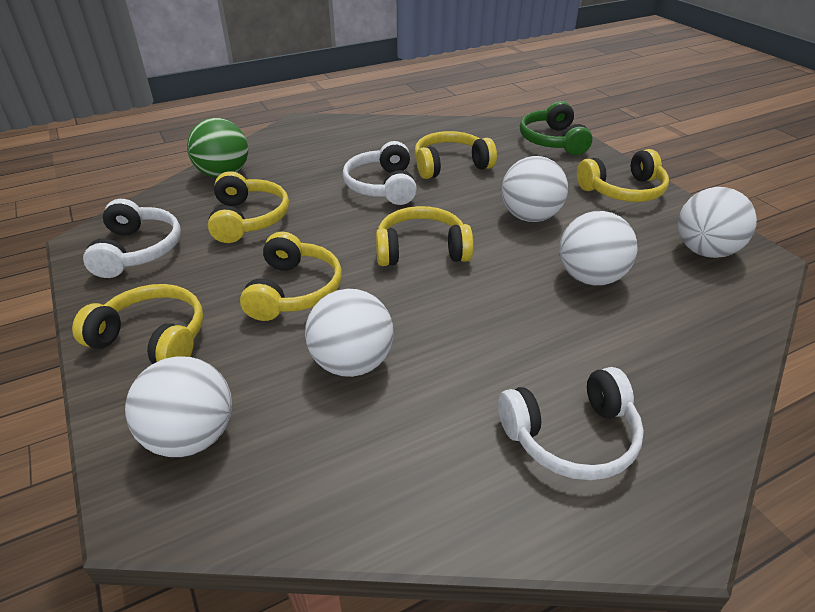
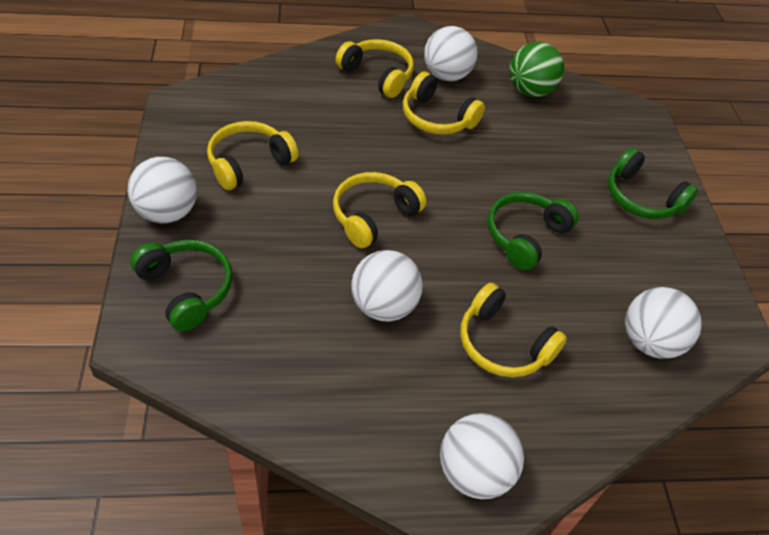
green headphones: 1 -> 3
white headphones: 3 -> 0
yellow headphones: 6 -> 5

